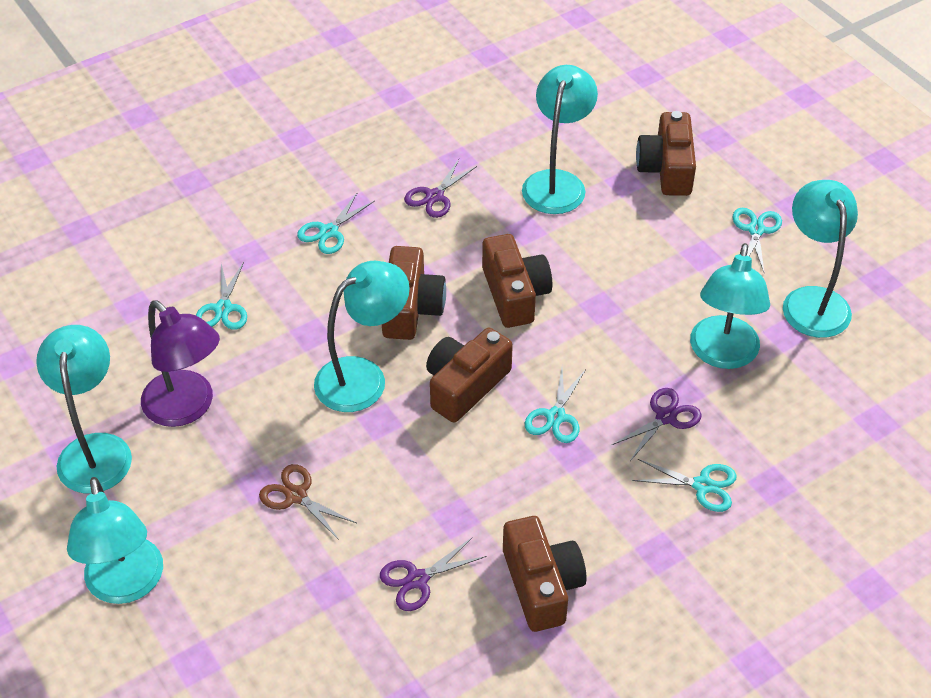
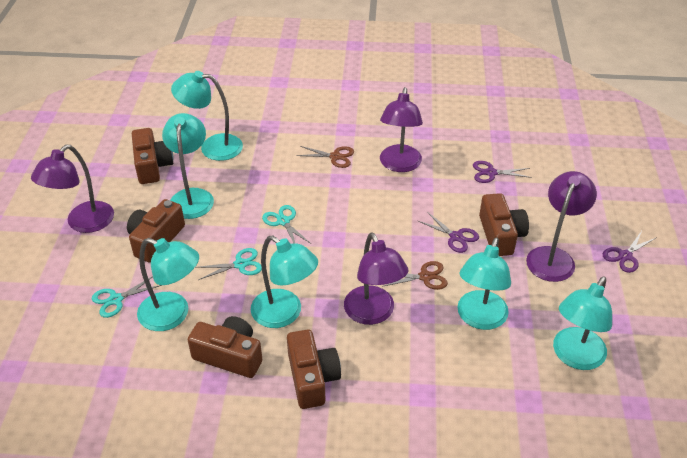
brown scissors: 1 -> 2
purple lamp: 1 -> 4
turquoise scissors: 5 -> 3

